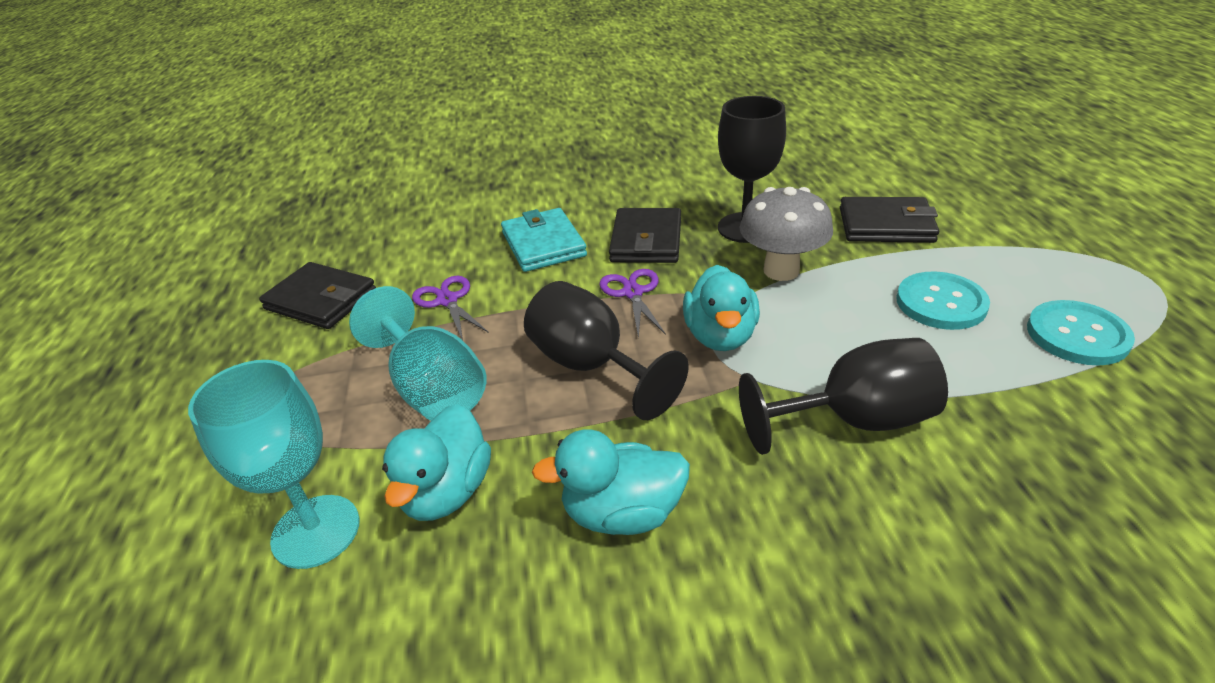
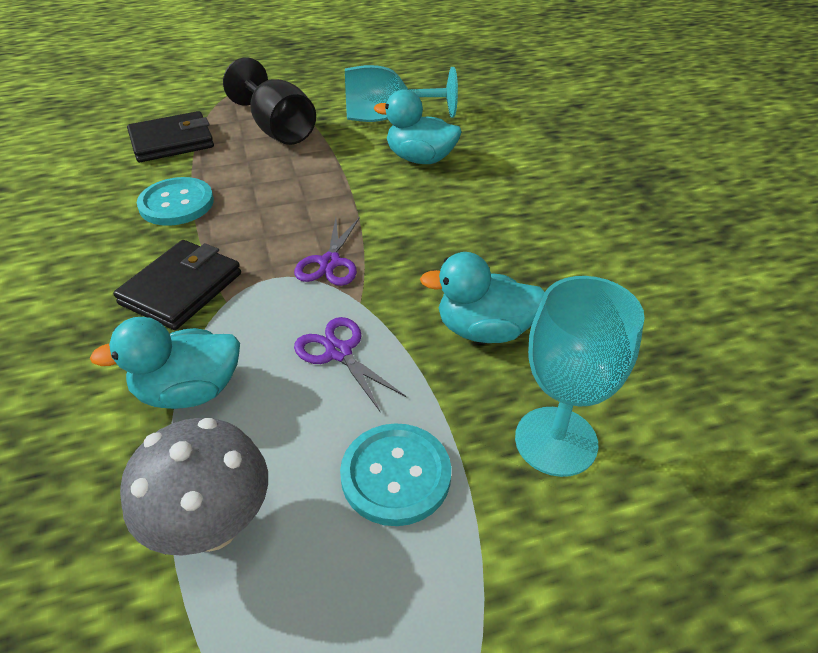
black goblet: 3 -> 1
black wallet: 3 -> 2
turquoise wallet: 1 -> 0

